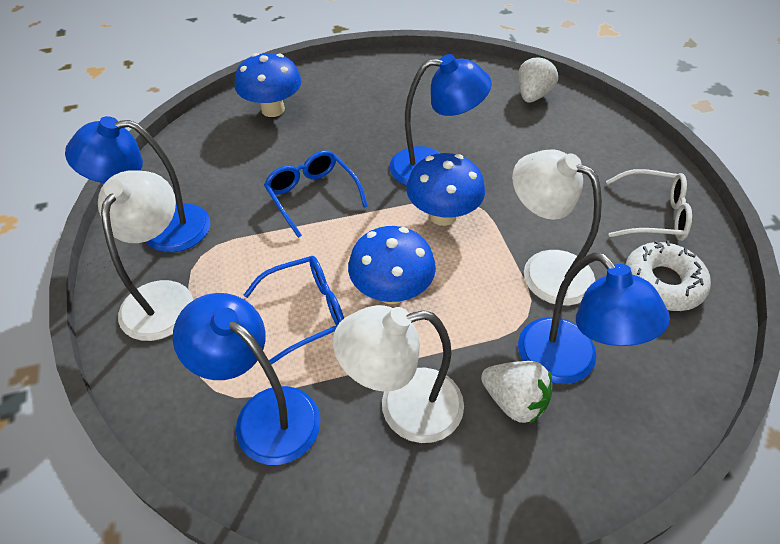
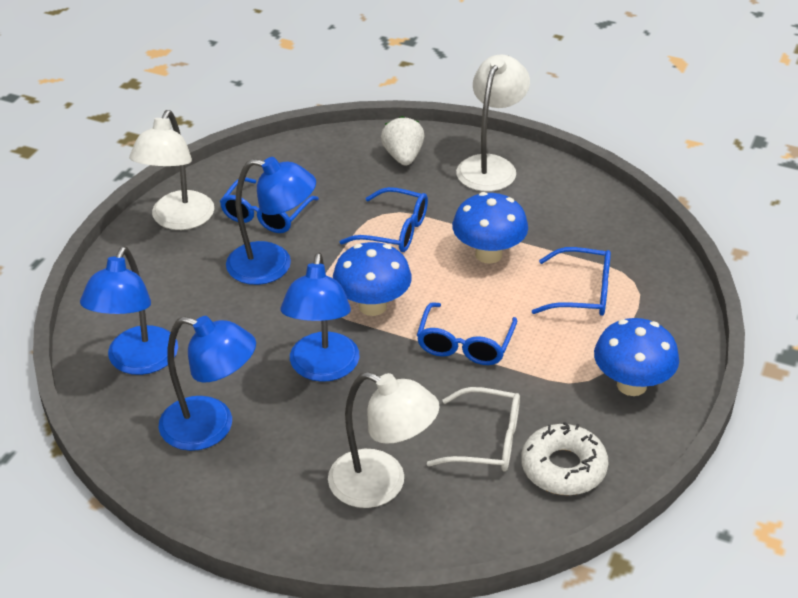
blue glasses: 2 -> 4
white strawberry: 2 -> 1

